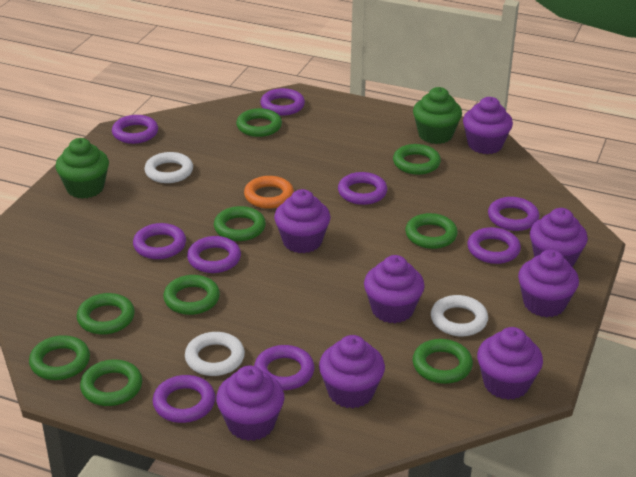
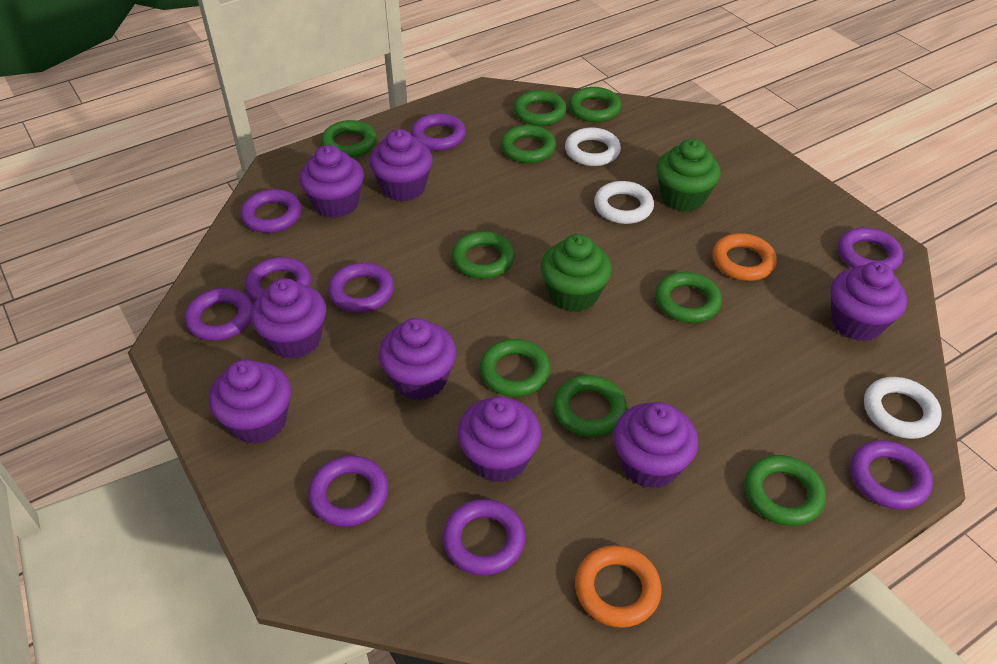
orange ring: 1 -> 2

